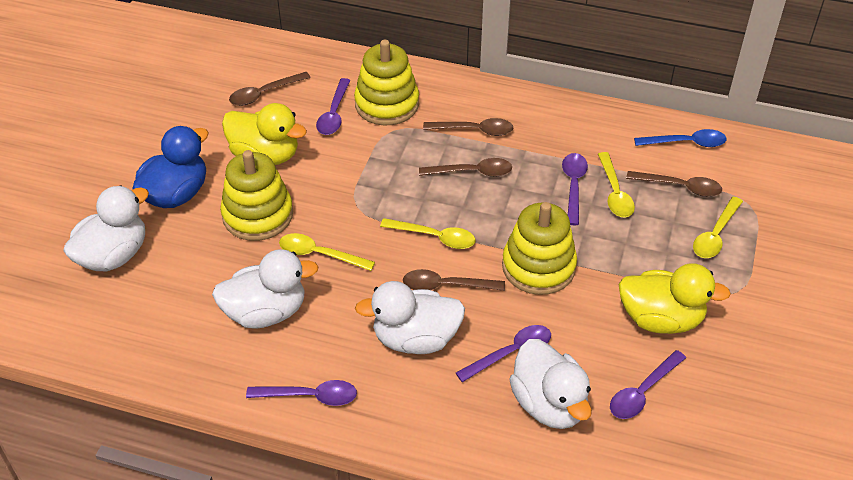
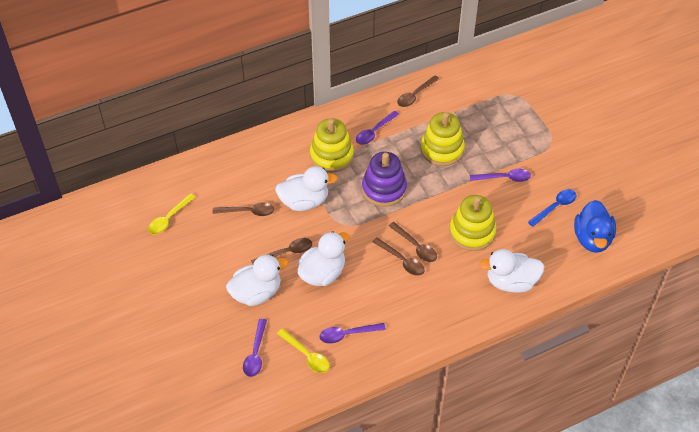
purple spoon: 5 -> 4
purple stacking toy: 0 -> 1
yellow duck: 2 -> 0
yellow spoon: 4 -> 2

